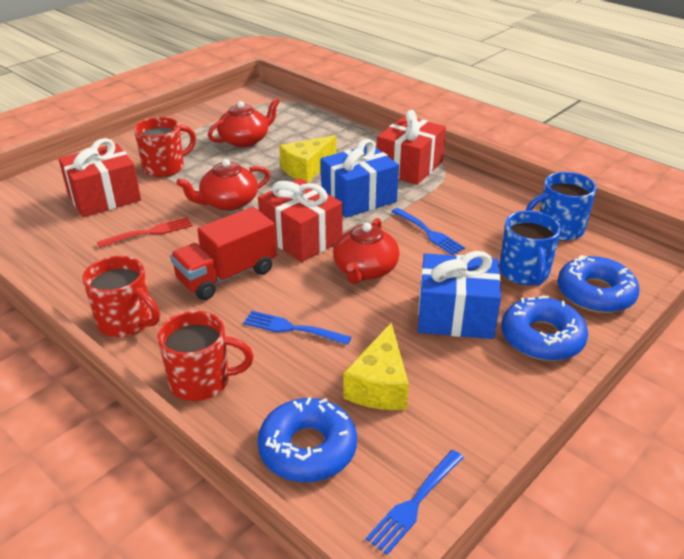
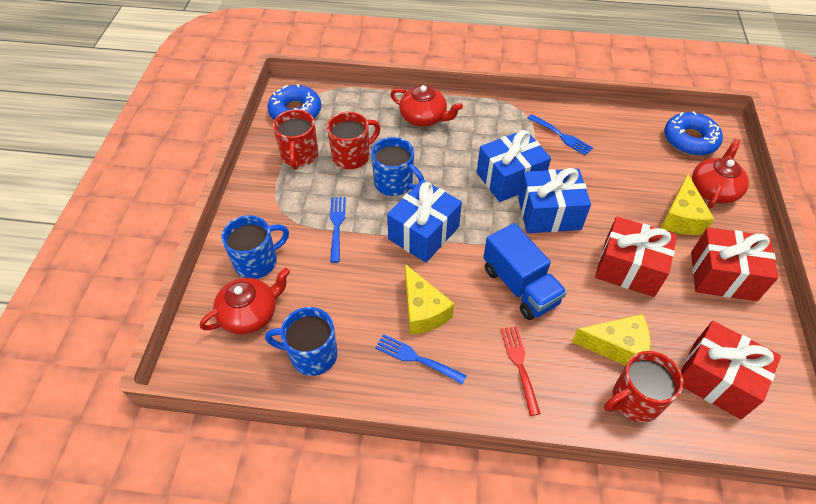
blue donut: 3 -> 2
blue gift: 2 -> 3
blue mug: 2 -> 3
blue truck: 0 -> 1
red truck: 1 -> 0
yellow cheese: 2 -> 3

